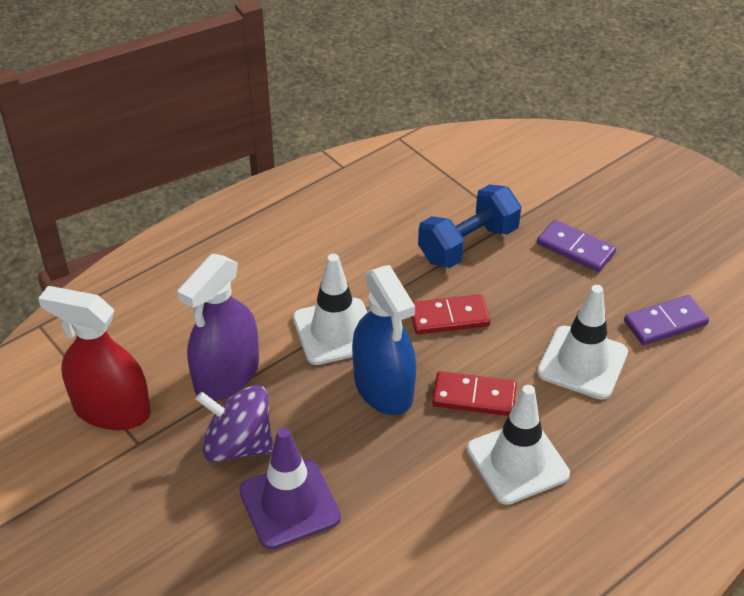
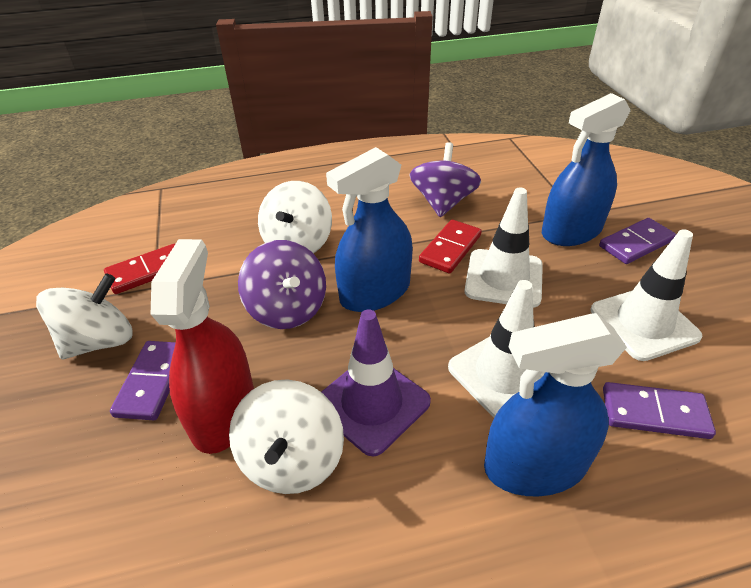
blue dumbbell: 1 -> 0
blue spray bottle: 1 -> 3
purple domino: 2 -> 3
purple spinning top: 1 -> 2
purple spray bottle: 1 -> 0
white spinning top: 0 -> 3

